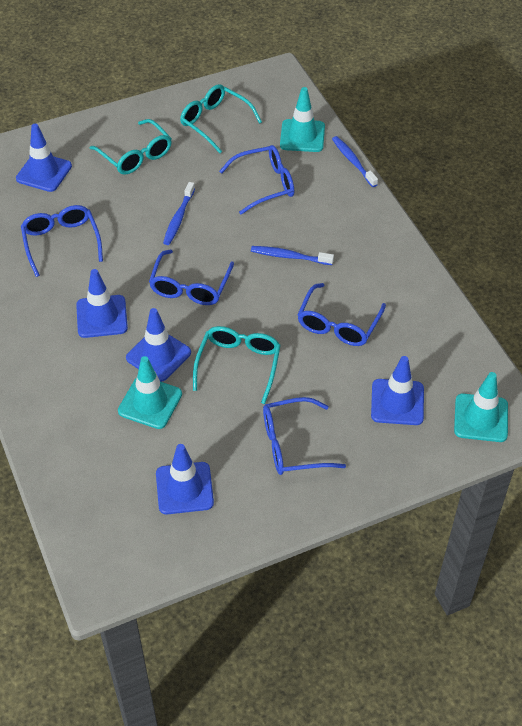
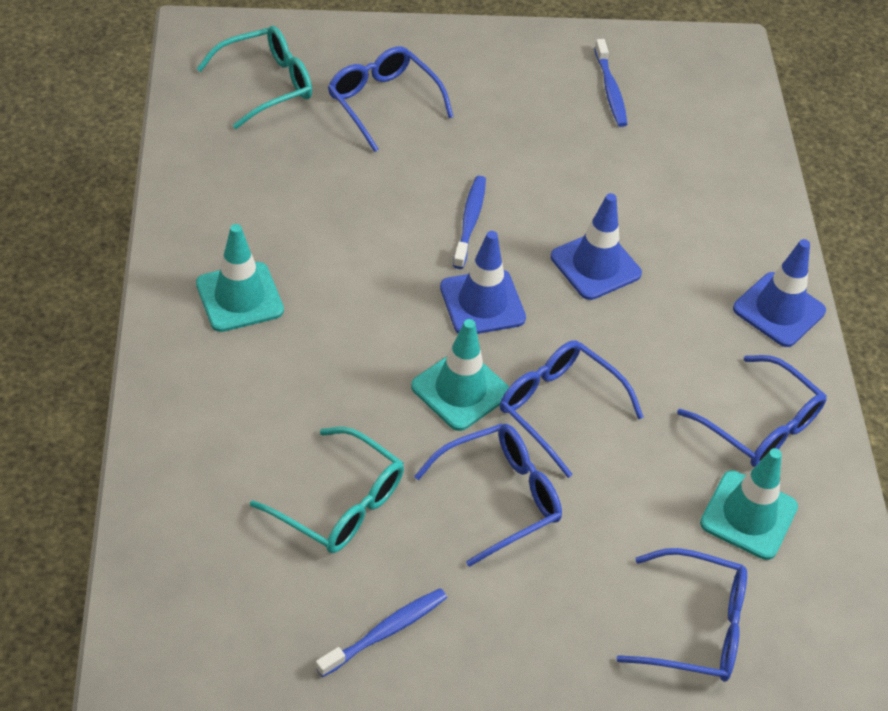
blue traffic cone: 5 -> 3
turquoise glasses: 3 -> 2

